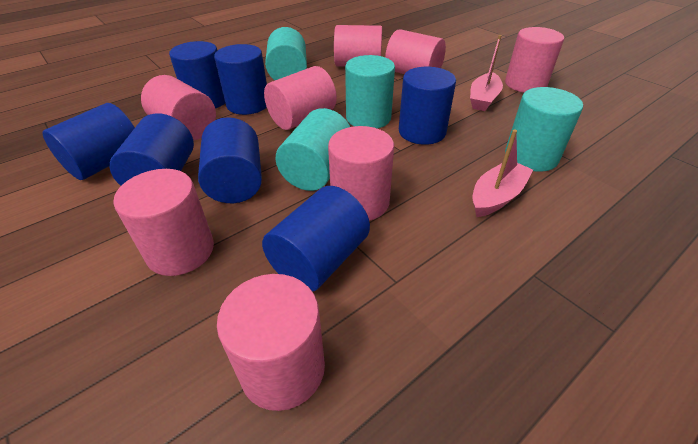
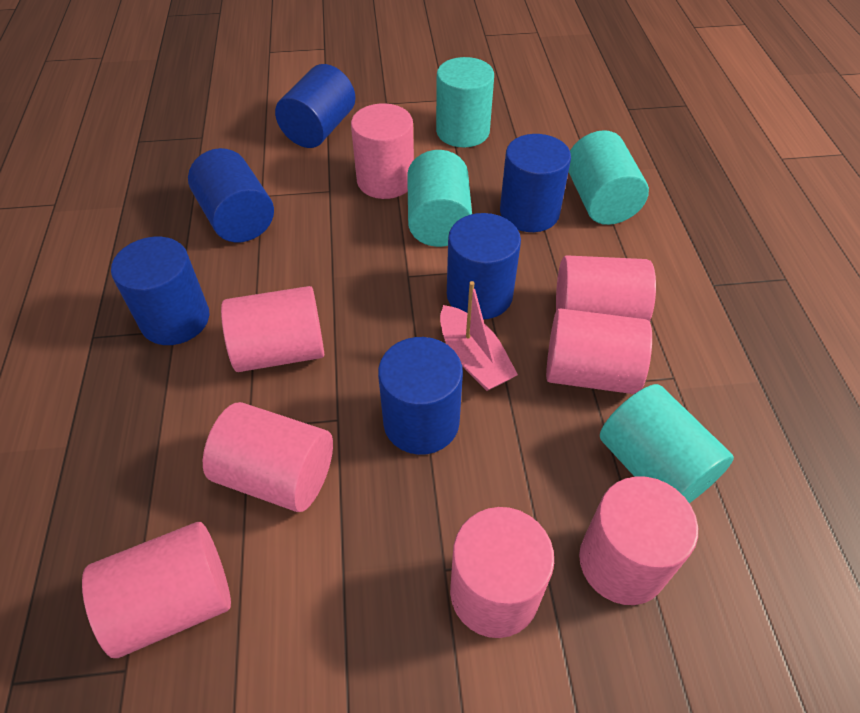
blue cylinder: 7 -> 6
pink boat: 2 -> 1

